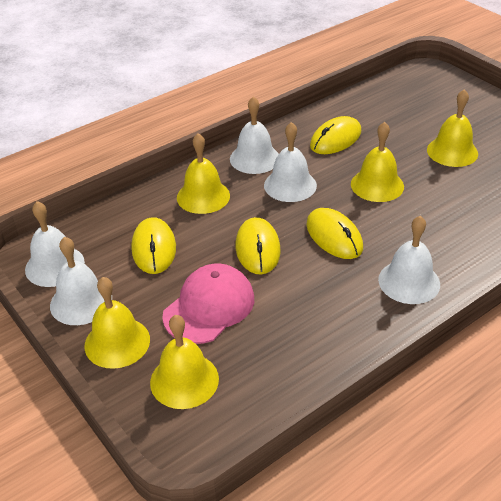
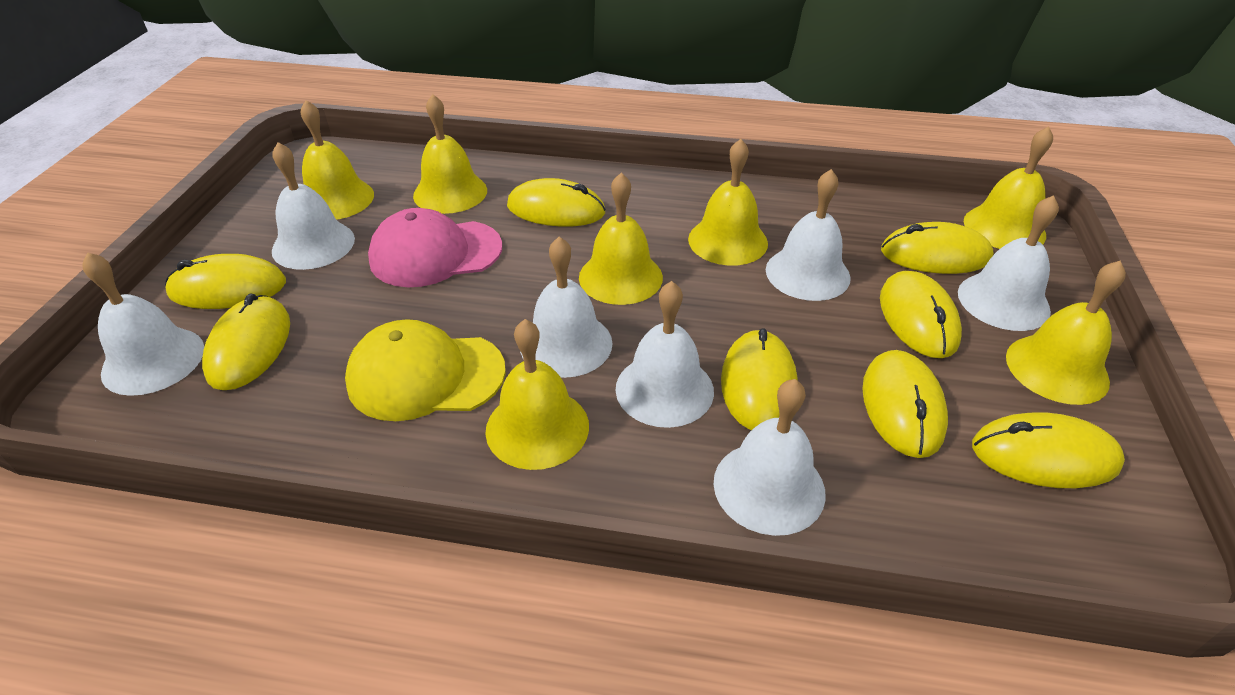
white bell: 5 -> 7
yellow bell: 5 -> 7
yellow cap: 0 -> 1
yellow mouse: 4 -> 8

